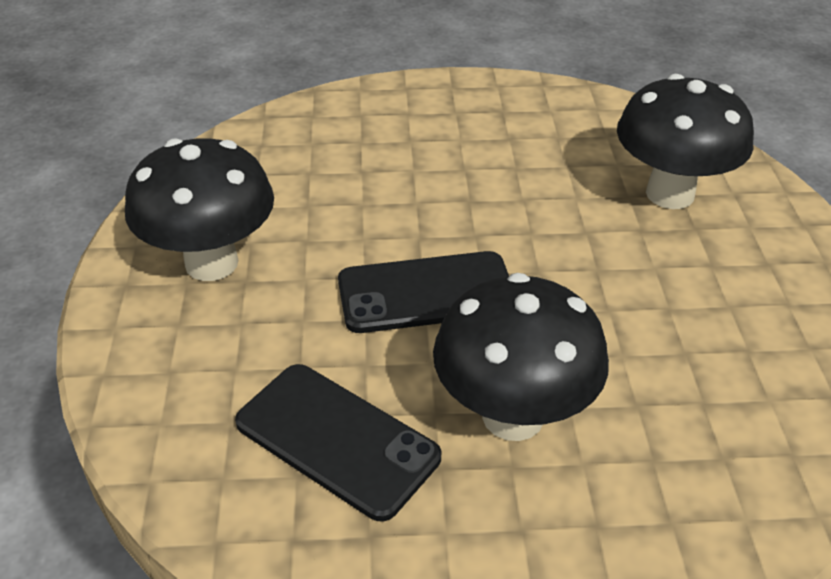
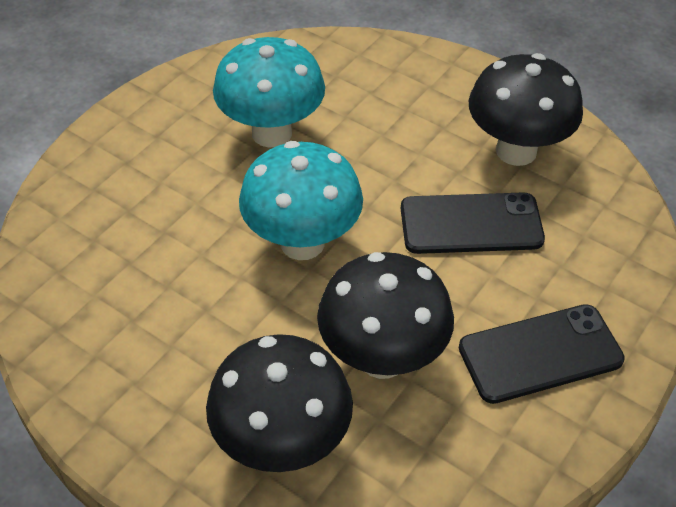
turquoise mushroom: 0 -> 2

